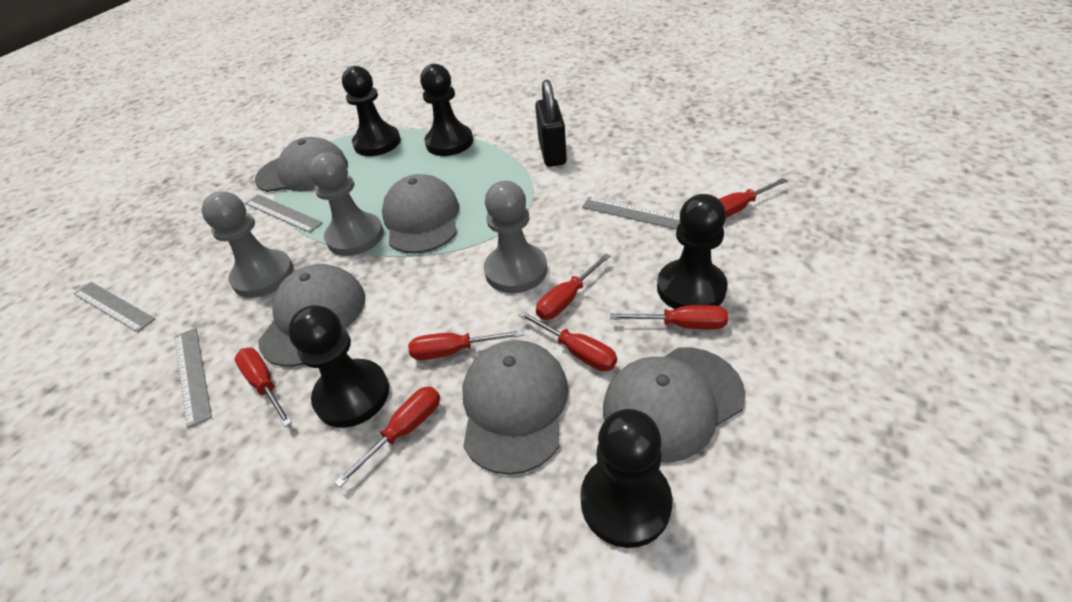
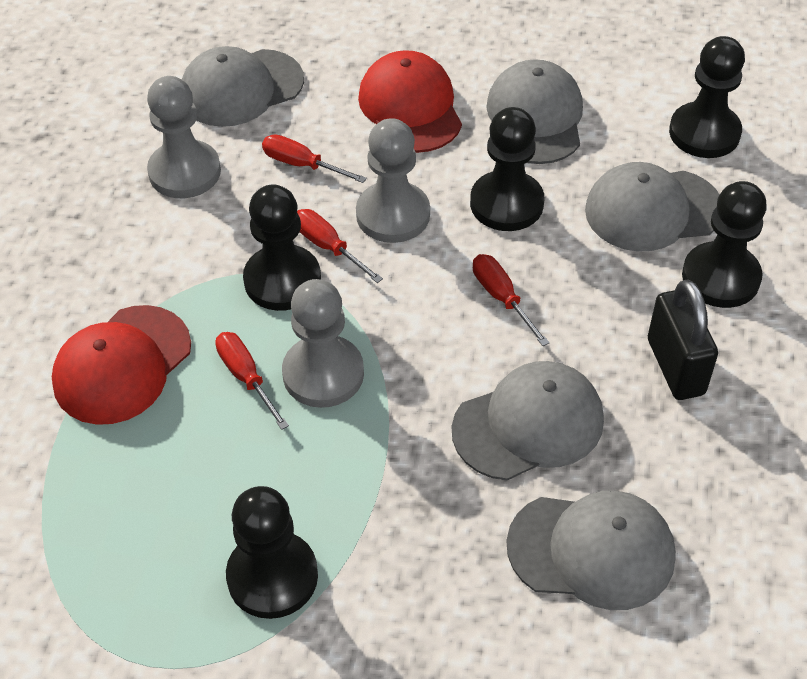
grey ruler: 4 -> 0
red cap: 0 -> 2
red screwdriver: 7 -> 4

